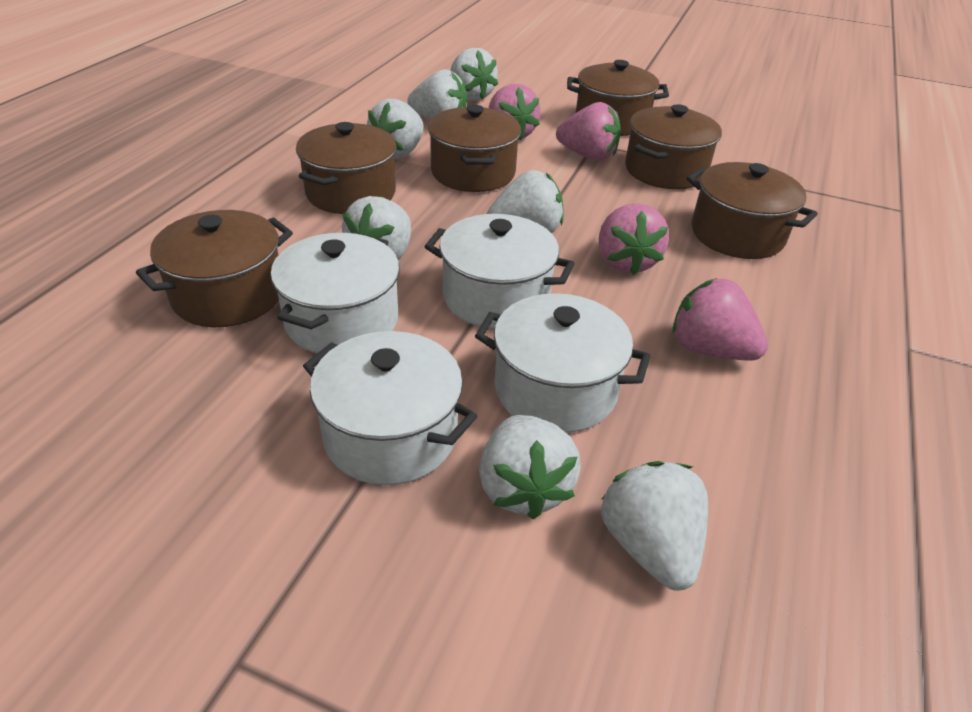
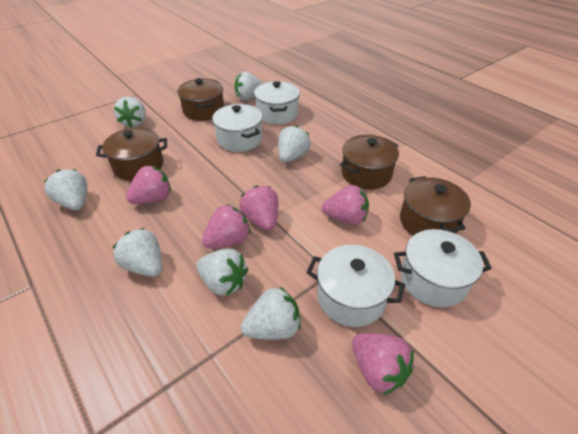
brown pot: 6 -> 4
pink strawberry: 4 -> 5

